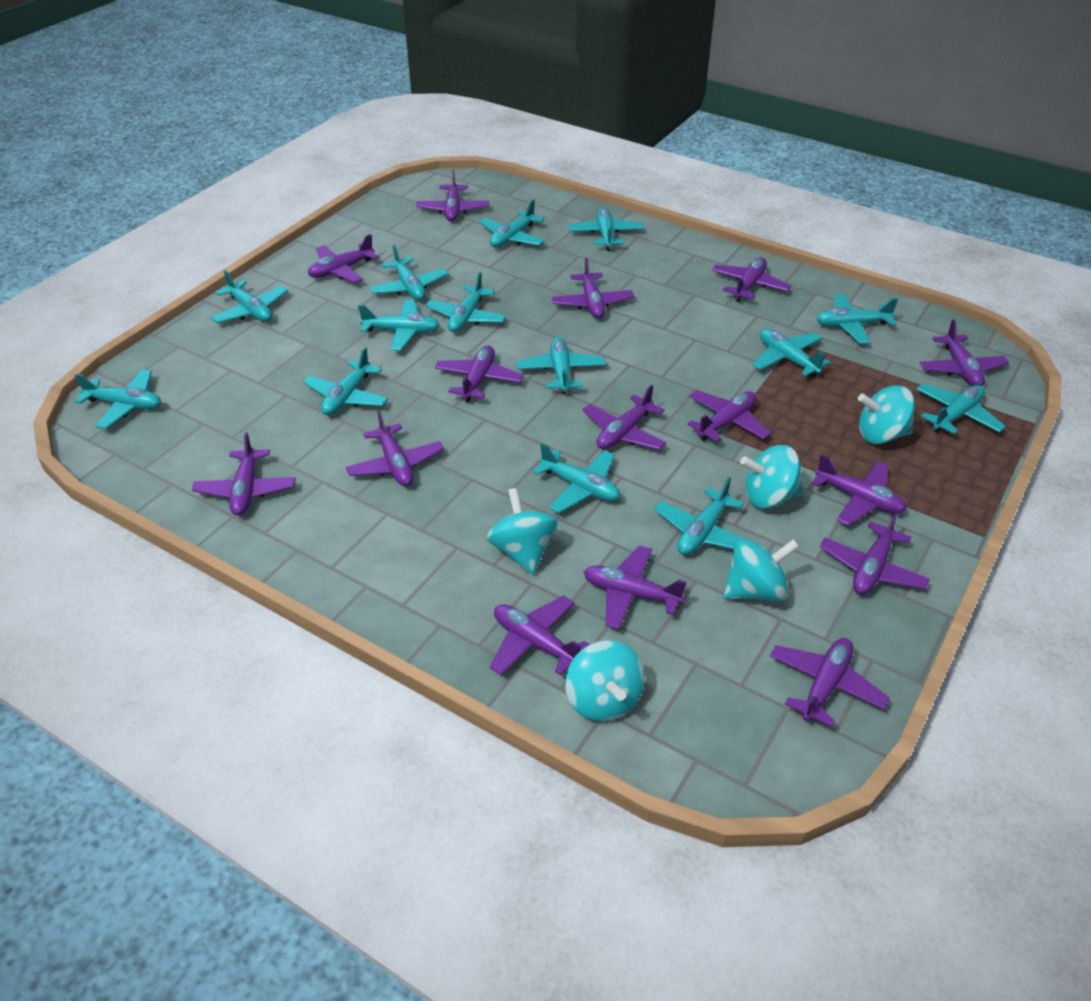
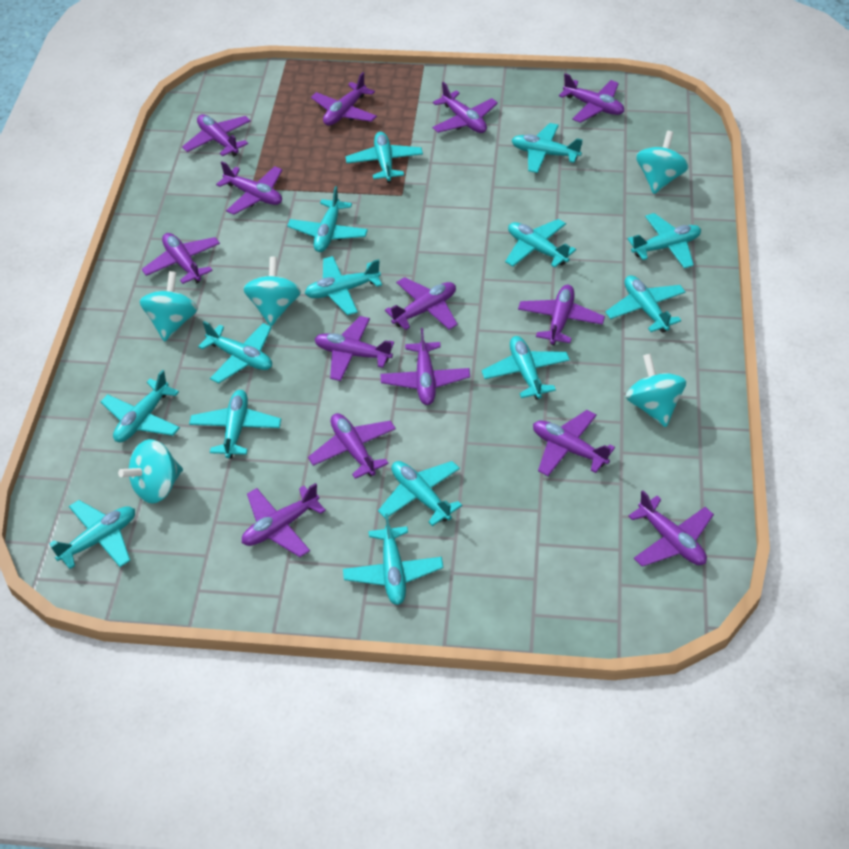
purple plane: 15 -> 14

